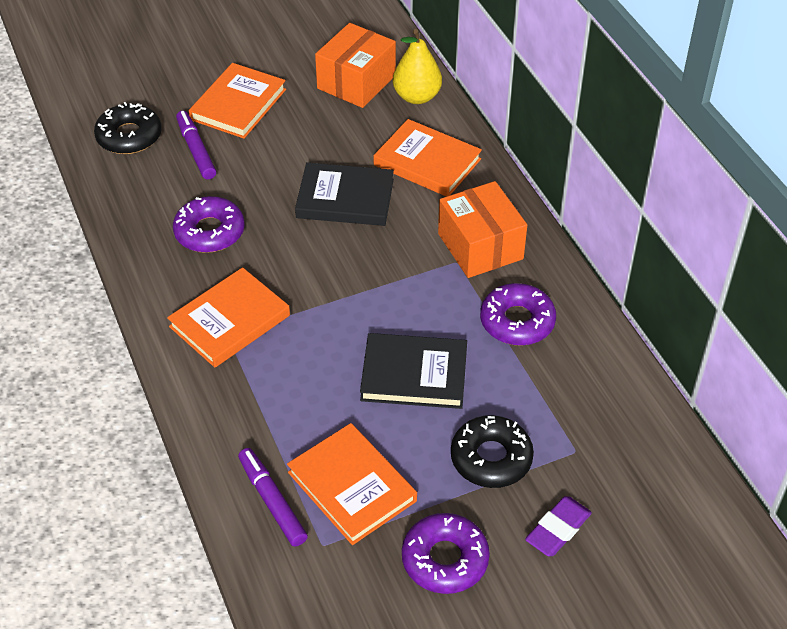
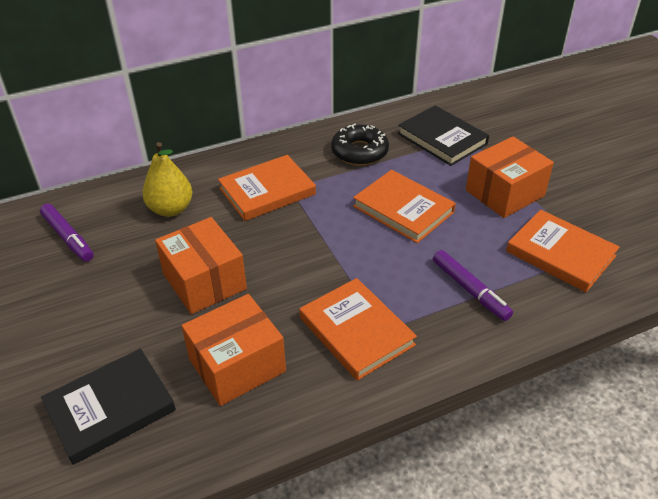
black donut: 2 -> 1
orange box: 2 -> 3
purple donut: 3 -> 0
purple eraser: 1 -> 0

